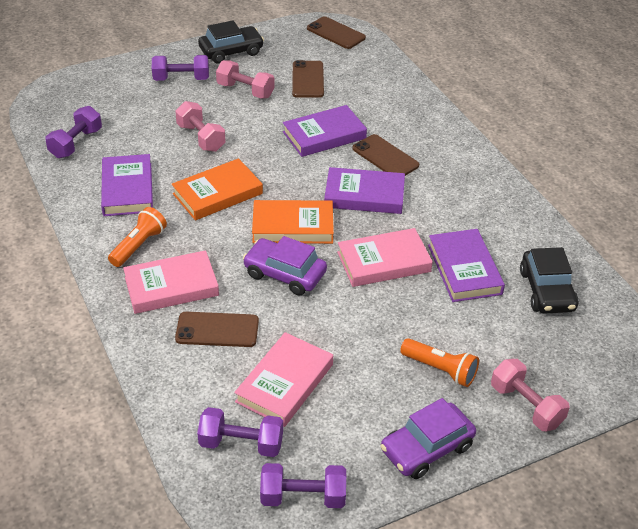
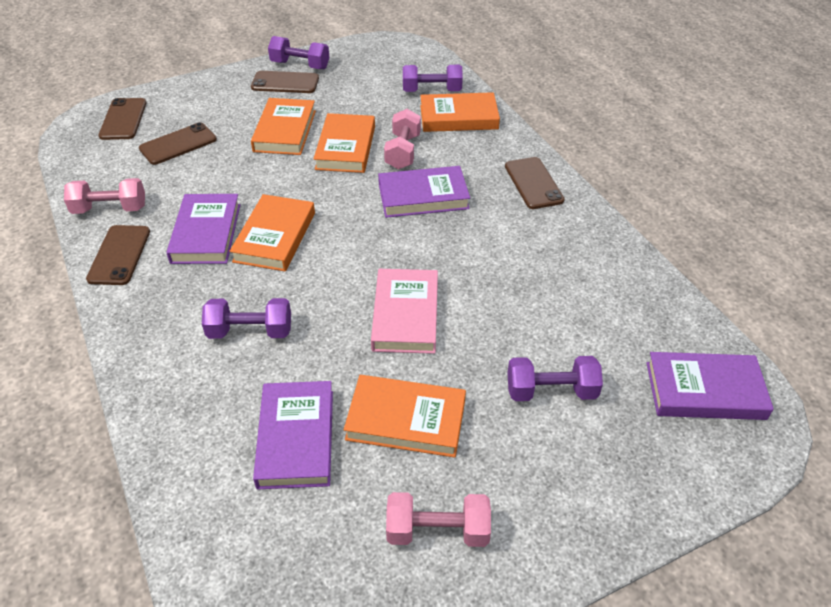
black car: 2 -> 0
brown phone: 4 -> 5
orange book: 2 -> 5
orange flashlight: 2 -> 0
pink book: 3 -> 1
purple car: 2 -> 0

